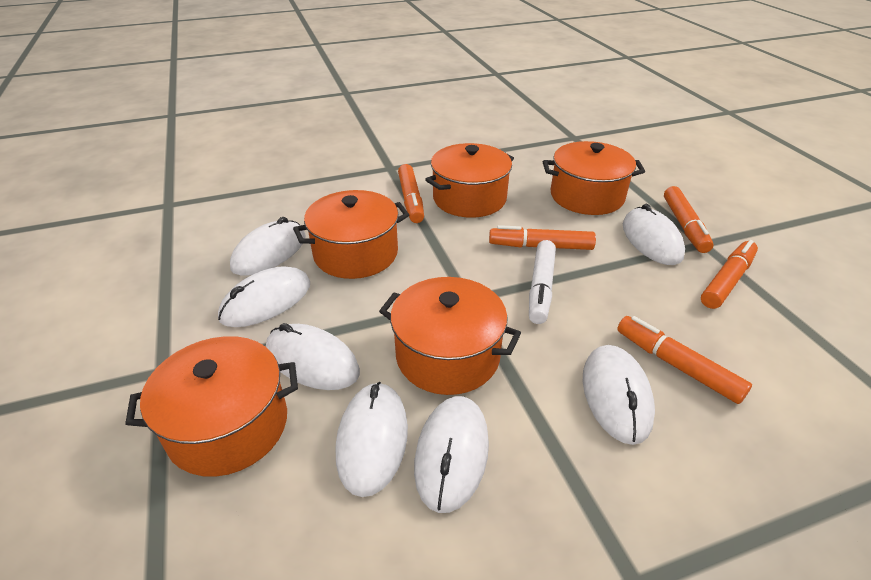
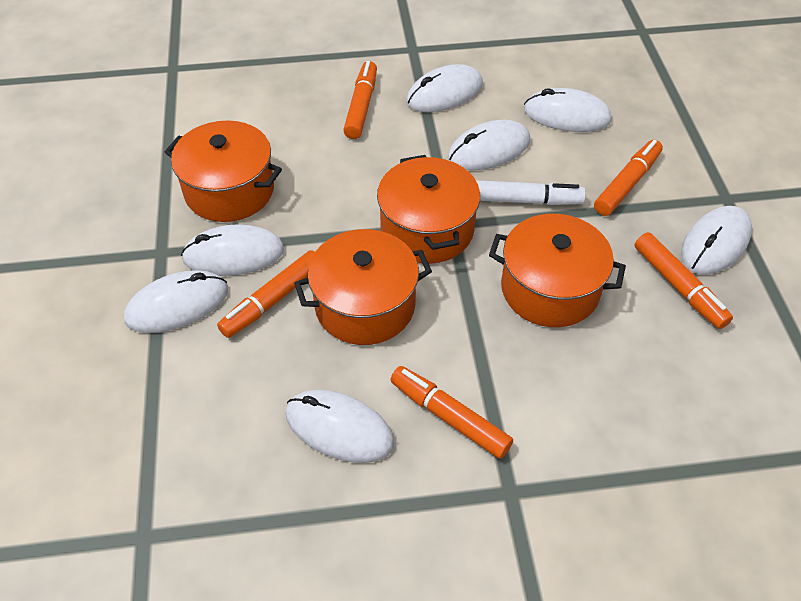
orange pot: 5 -> 4

